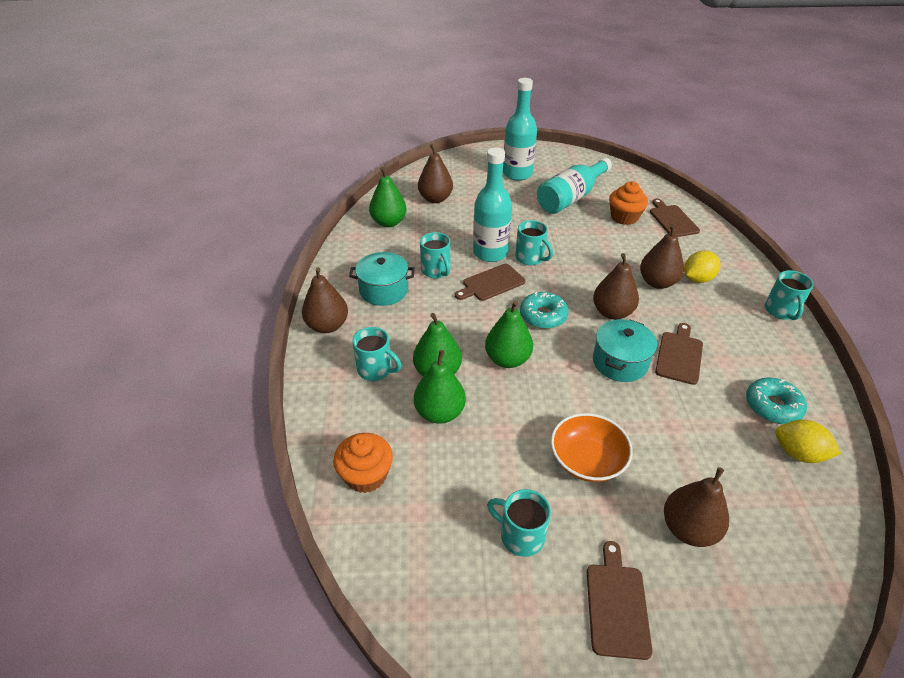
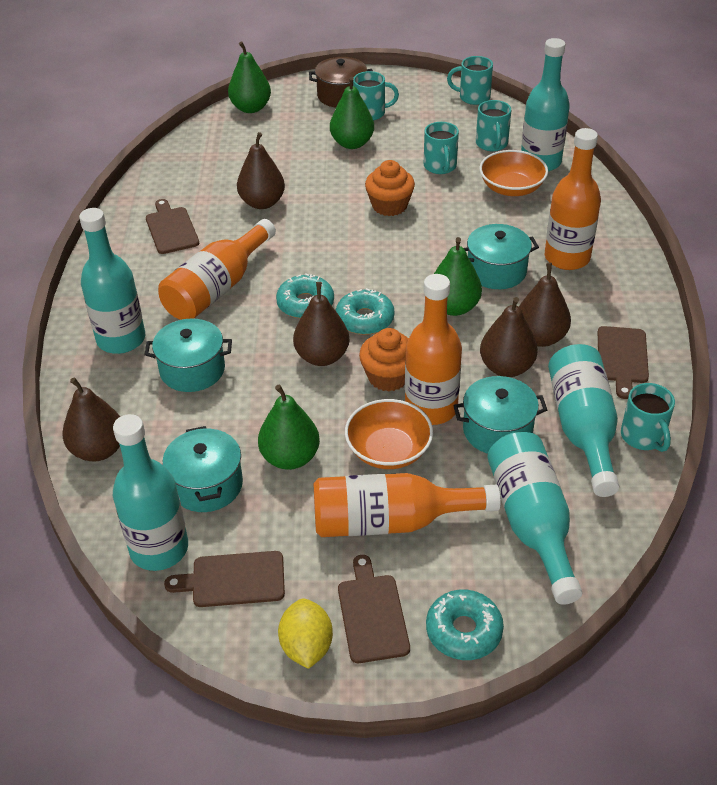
brown pot: 0 -> 1
orange bottle: 0 -> 4
orange bowl: 1 -> 2
turquoise bottle: 3 -> 5
turquoise donut: 2 -> 3
turquoise pot: 2 -> 4
yellow lemon: 2 -> 1

